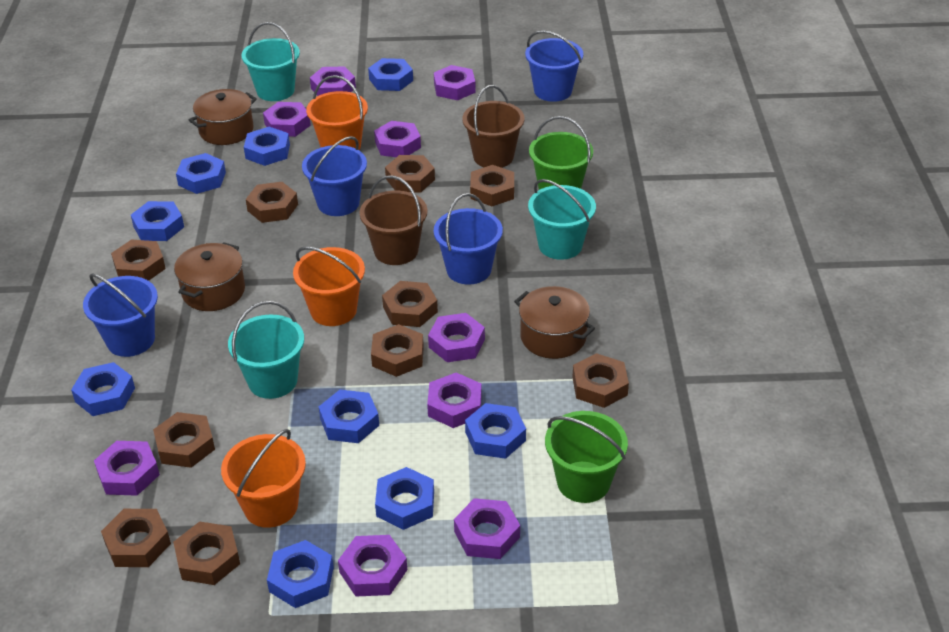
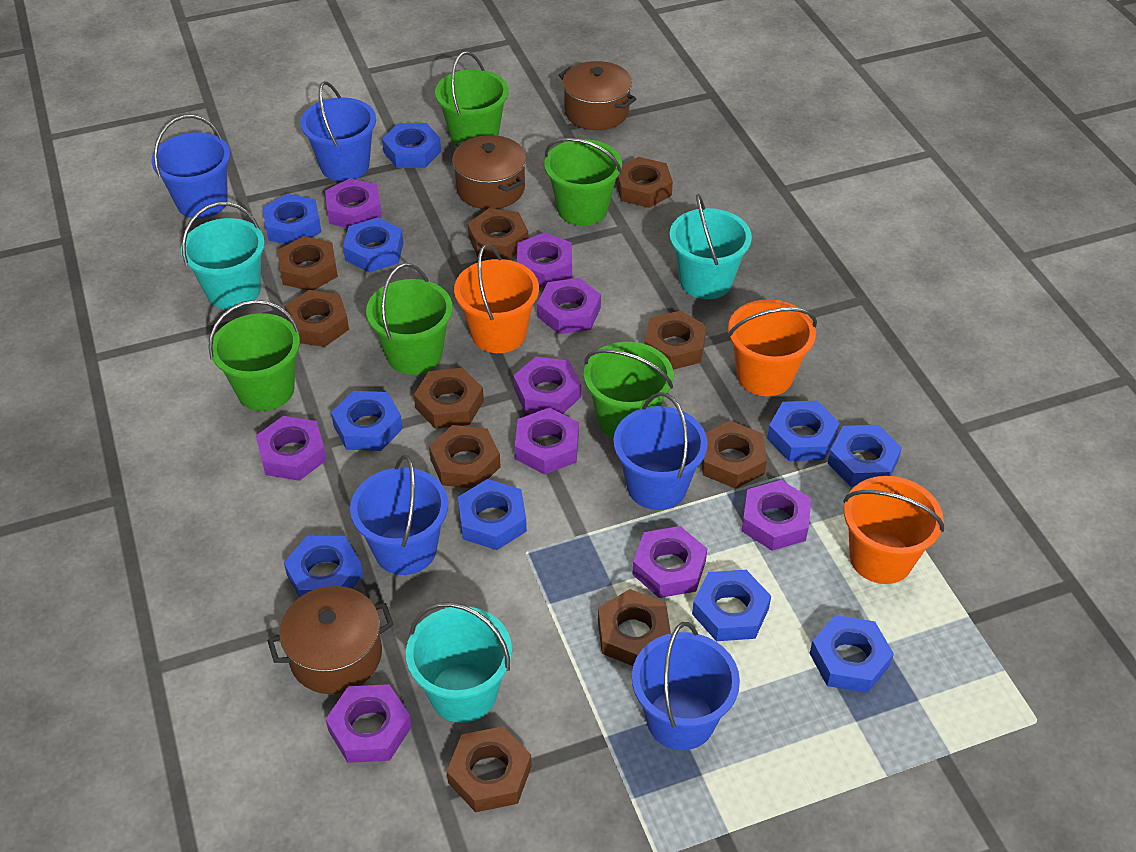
blue bucket: 4 -> 5
blue nut: 9 -> 10
brown bucket: 2 -> 0
green bucket: 2 -> 5

